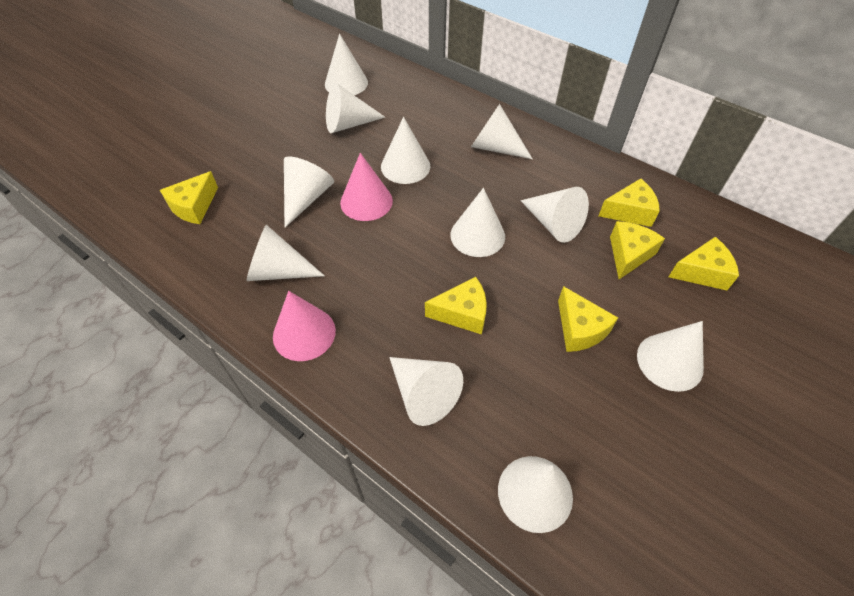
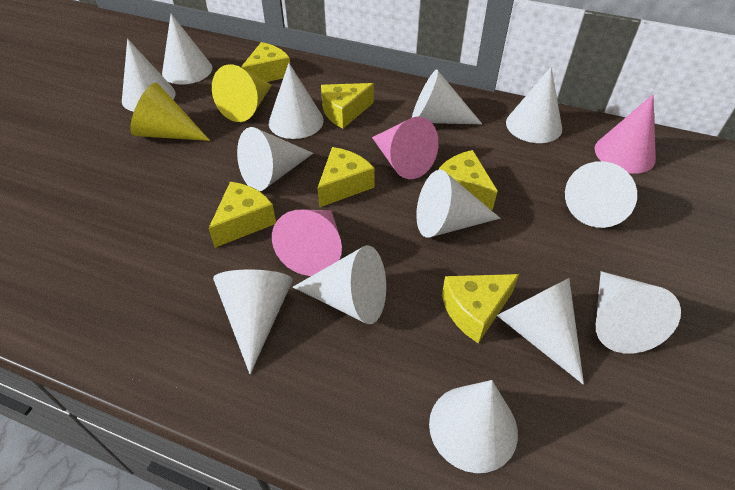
pink cone: 2 -> 3
white cone: 11 -> 13
yellow cone: 0 -> 2

